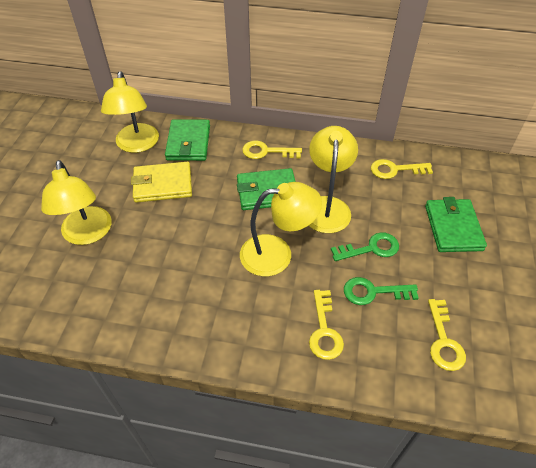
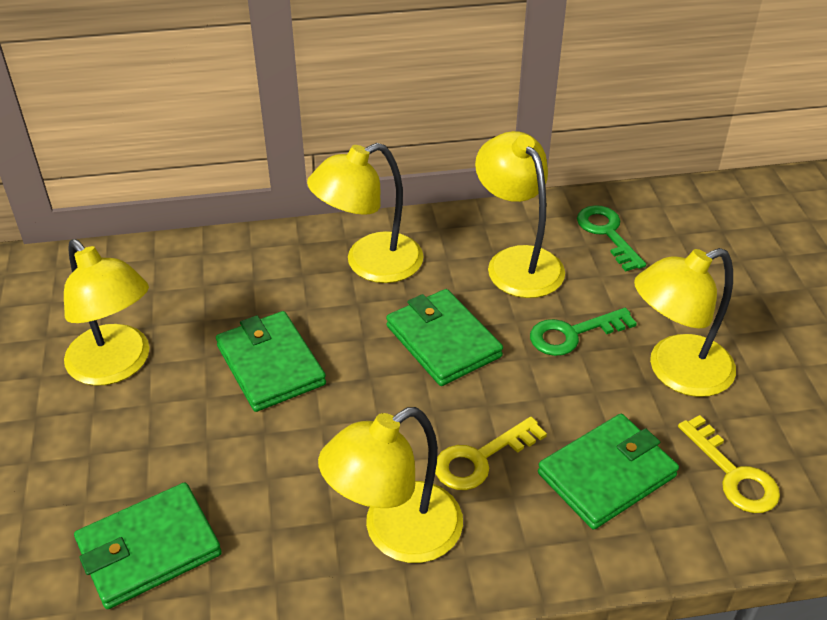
green wallet: 3 -> 4
yellow key: 4 -> 2
yellow lamp: 4 -> 5
yellow wallet: 1 -> 0

